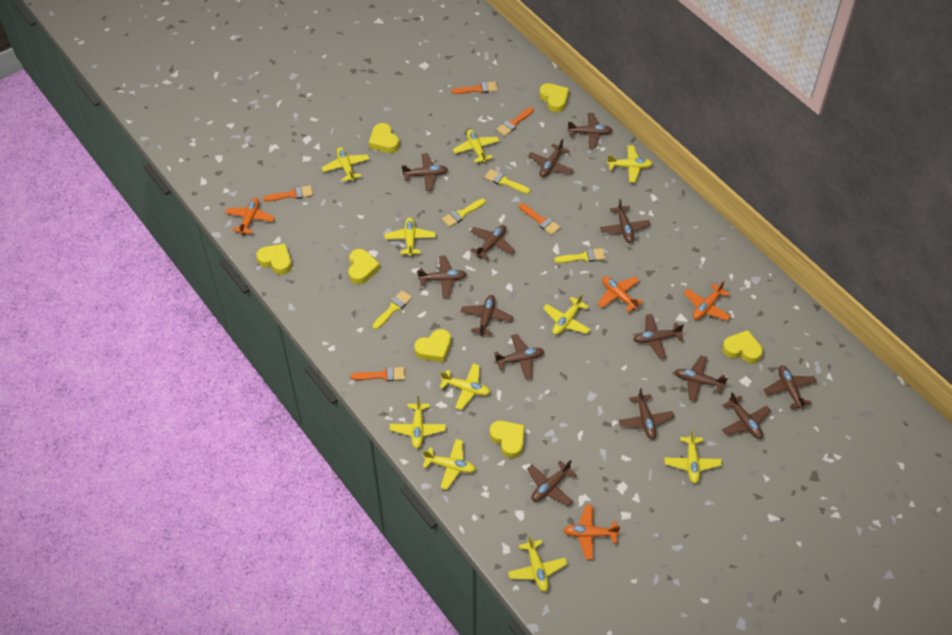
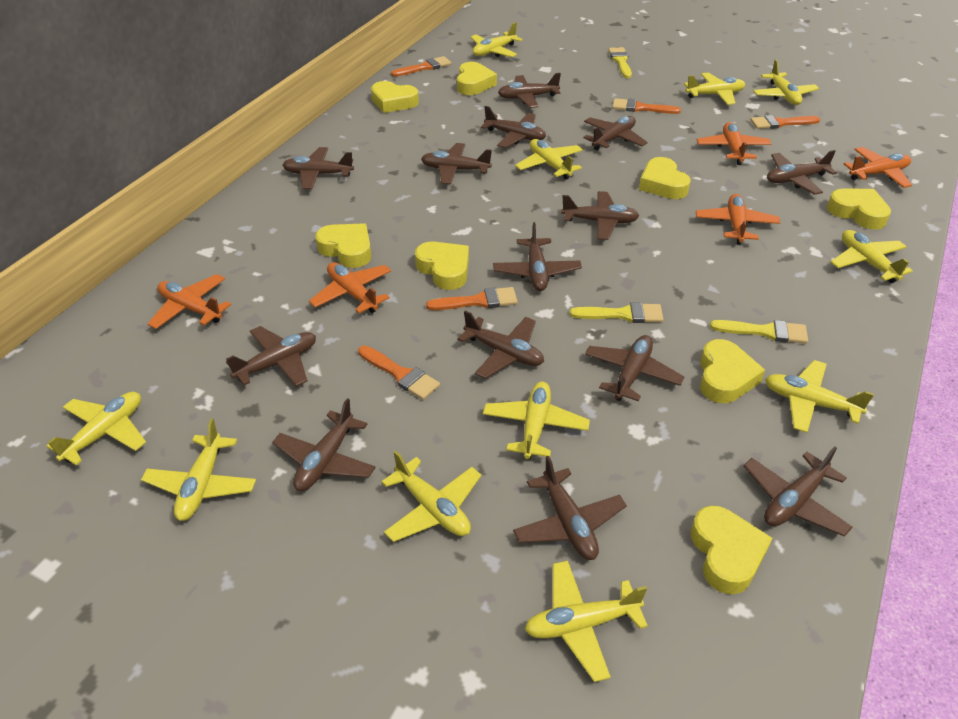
orange plane: 4 -> 5
yellow brush: 4 -> 3
yellow heart: 7 -> 8
yellow plane: 10 -> 11

